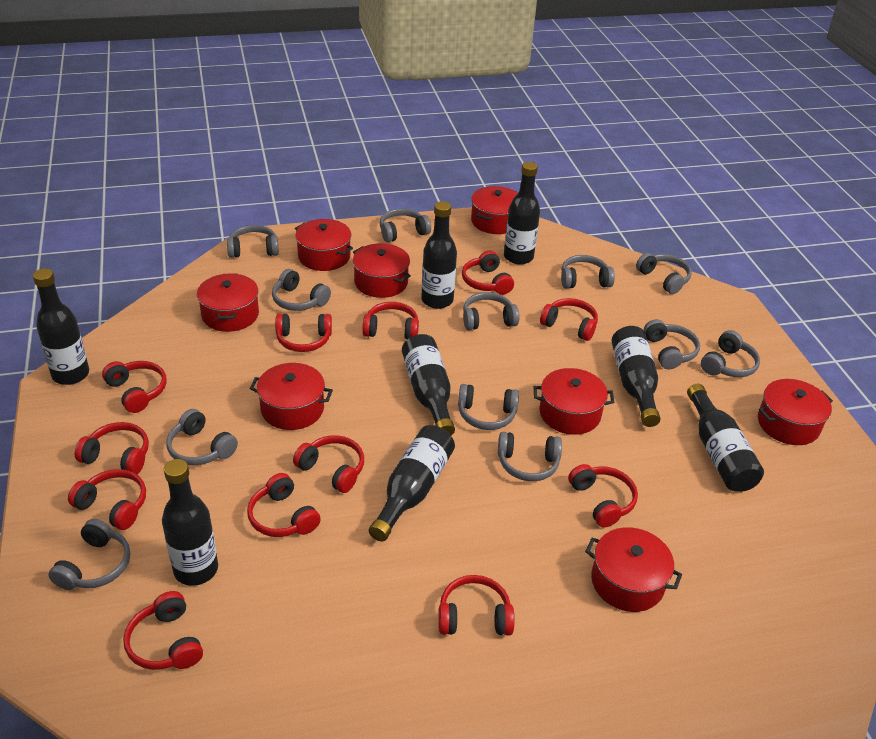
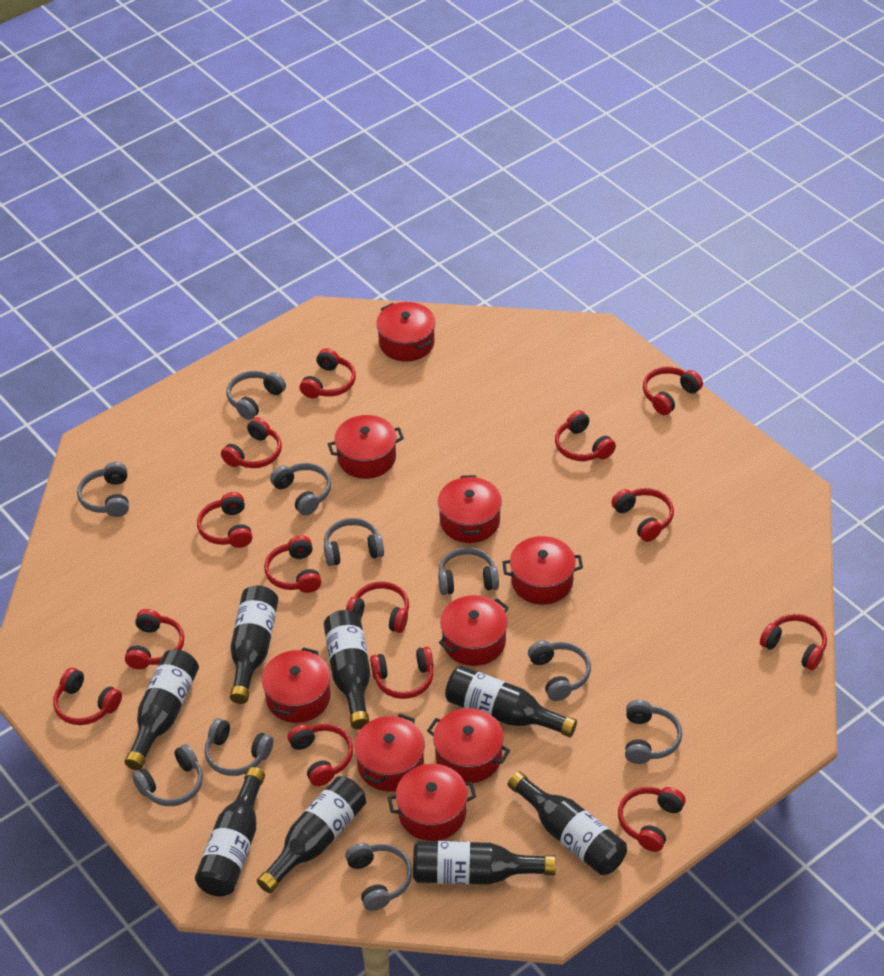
grey headphones: 12 -> 10
red headphones: 12 -> 14
red pot: 8 -> 9

